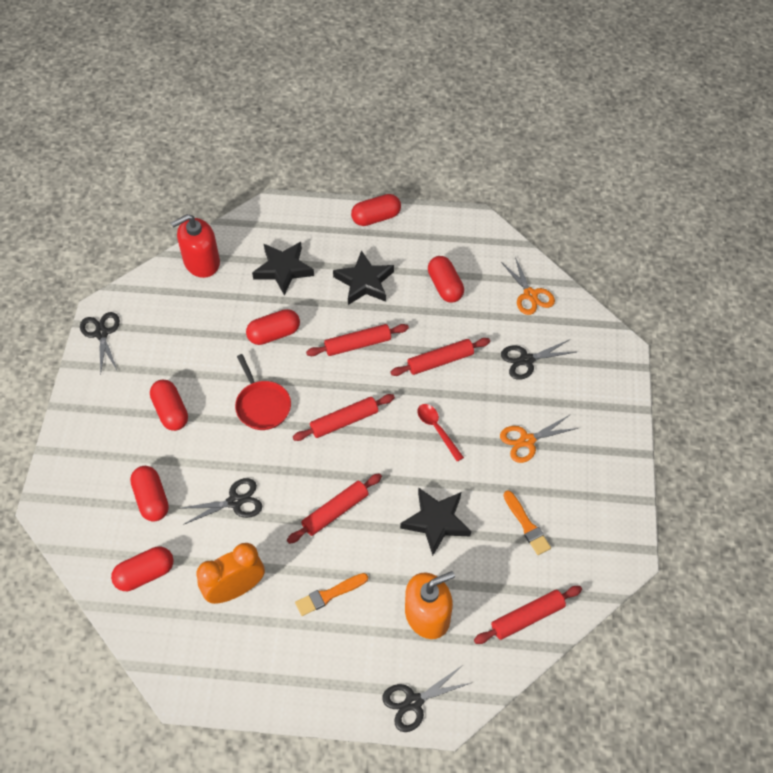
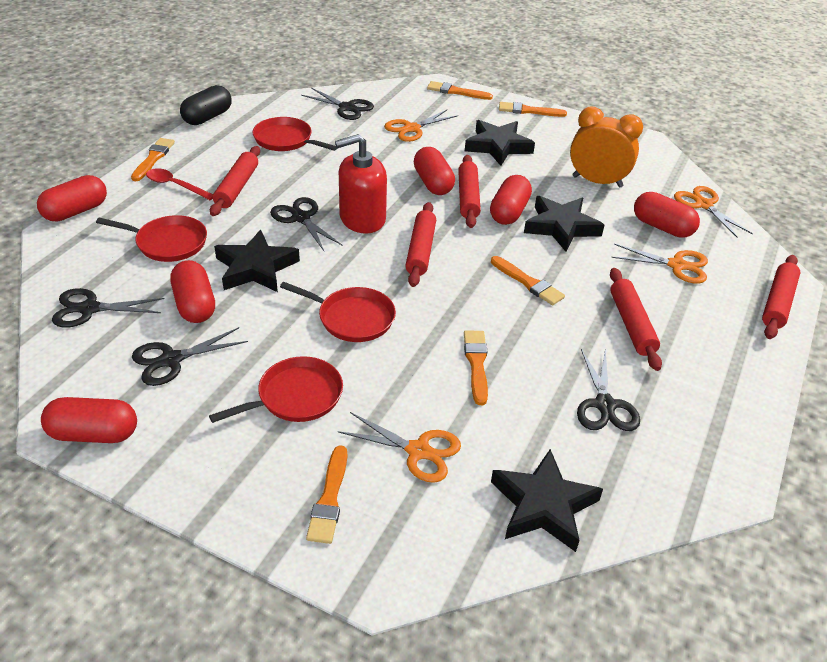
black capsule: 0 -> 1
black scissors: 4 -> 5
black star: 3 -> 4
orange brush: 2 -> 6
orange scissors: 2 -> 4
orange soap dispenser: 1 -> 0
red pan: 1 -> 4

